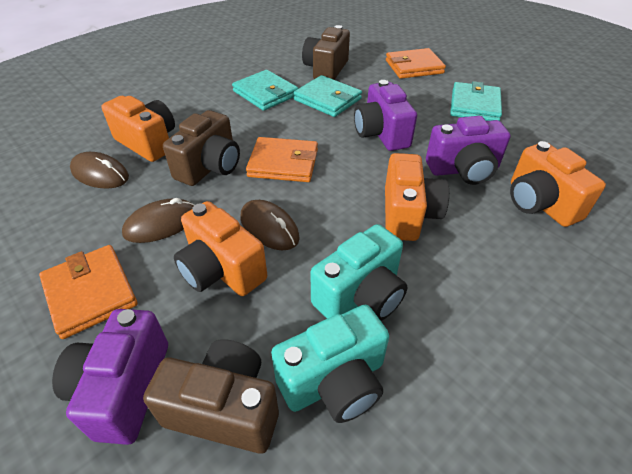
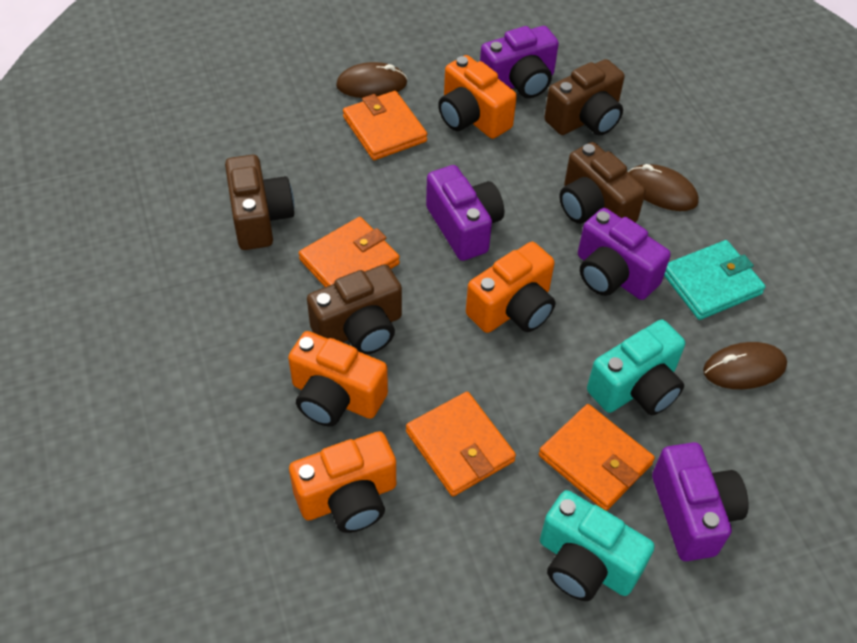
brown camera: 3 -> 4
orange wallet: 3 -> 4
purple camera: 3 -> 4
turquoise wallet: 3 -> 1

